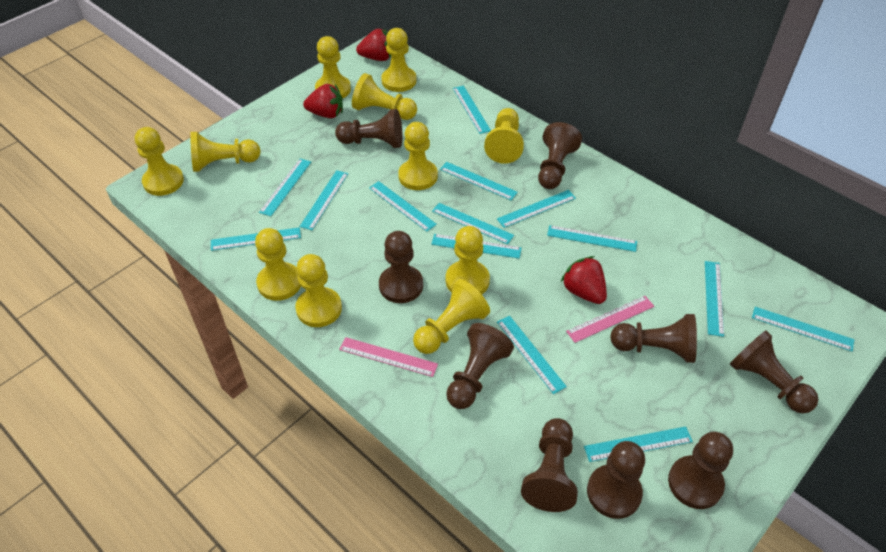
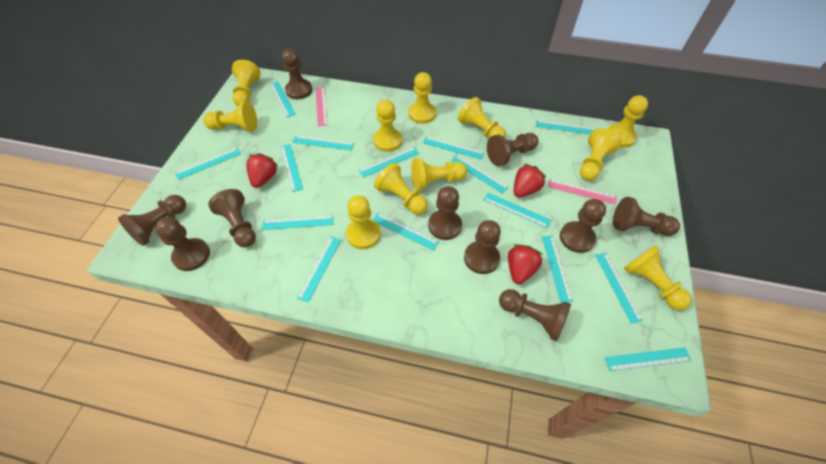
brown pawn: 9 -> 10
turquoise ruler: 14 -> 15

